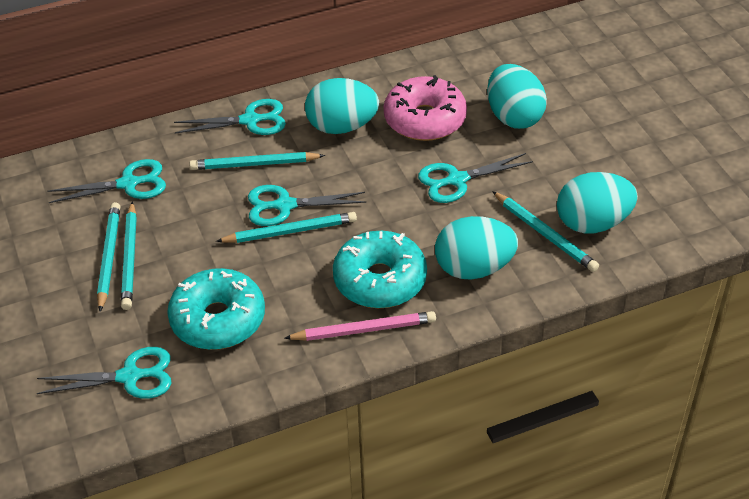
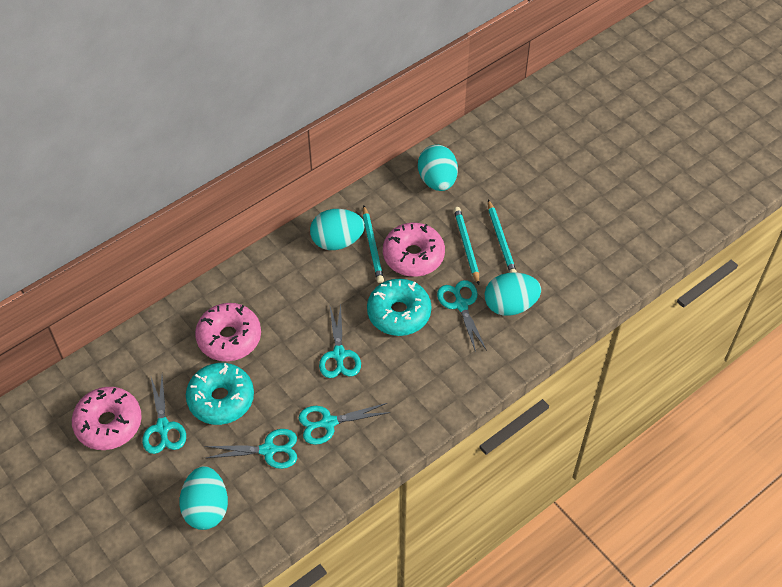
pink donut: 1 -> 3
pink pencil: 1 -> 0
turquoise pencil: 5 -> 3

